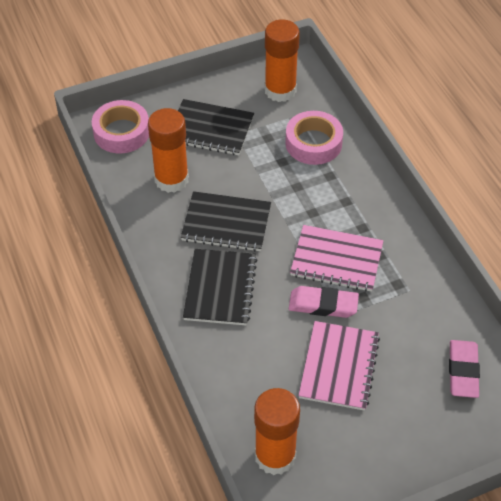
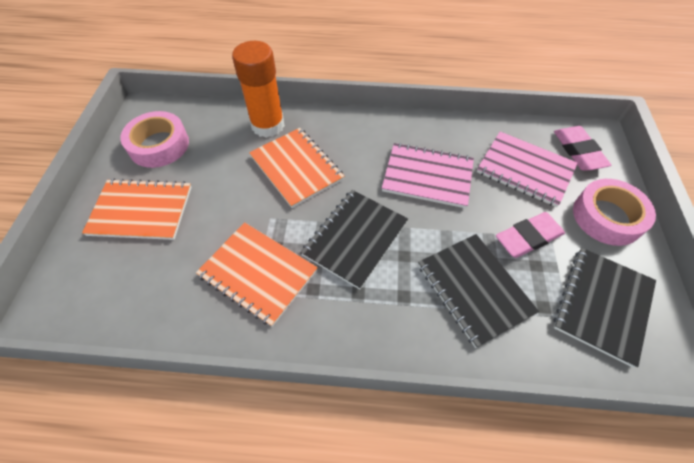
orange glue stick: 3 -> 1
orange notebook: 0 -> 3

